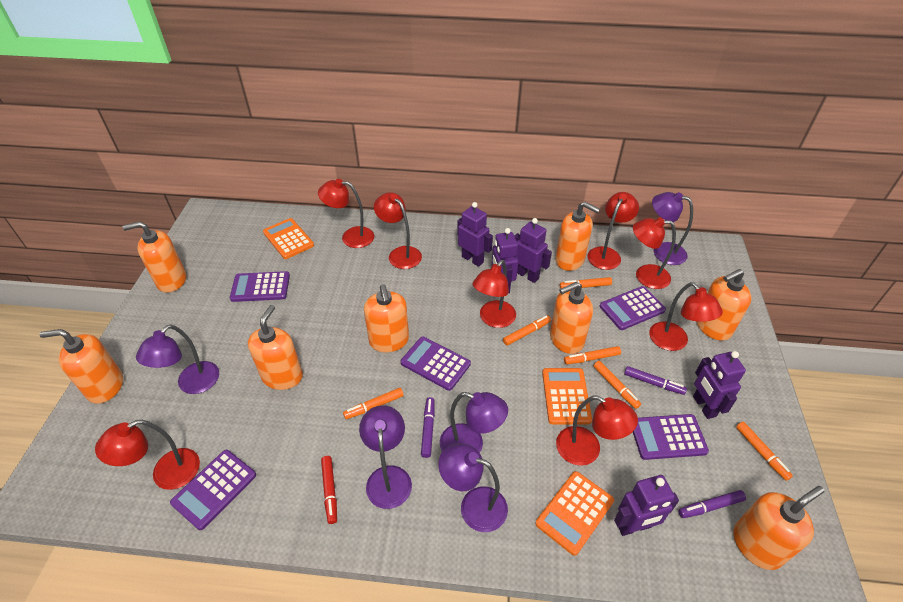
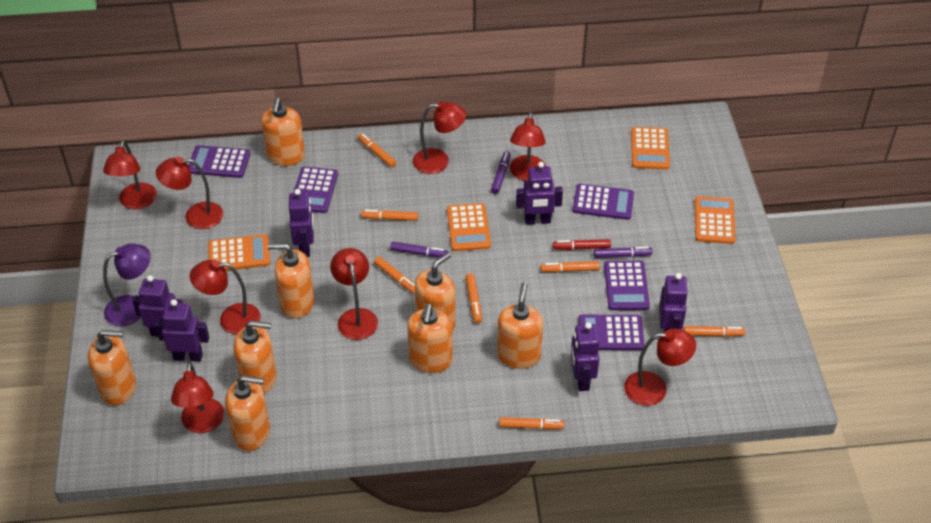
orange calculator: 3 -> 4
orange marker: 6 -> 7
purple lamp: 5 -> 1
purple robot: 5 -> 6

